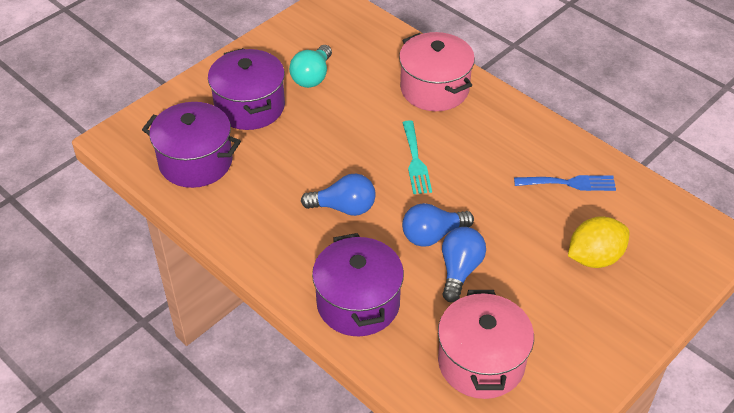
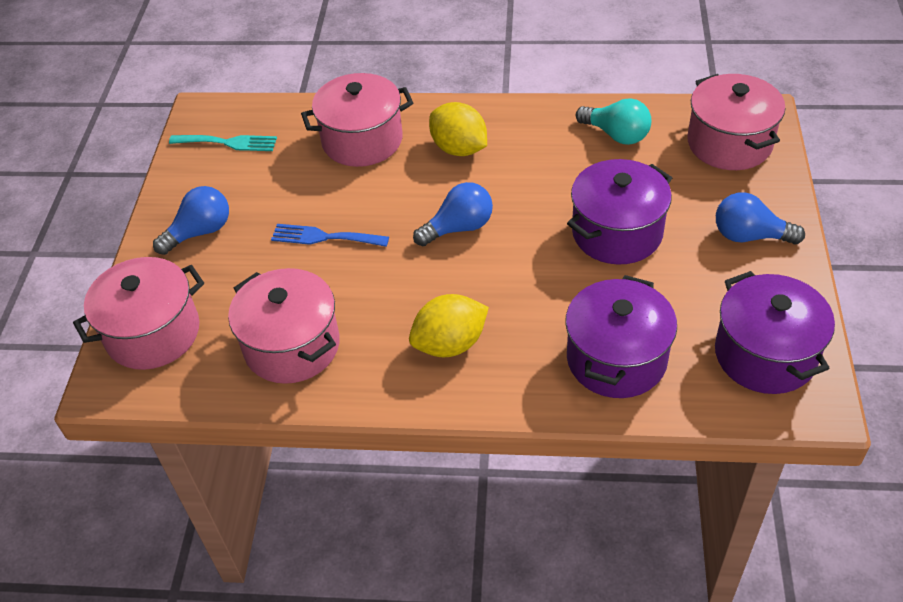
pink pot: 2 -> 4
yellow lemon: 1 -> 2

